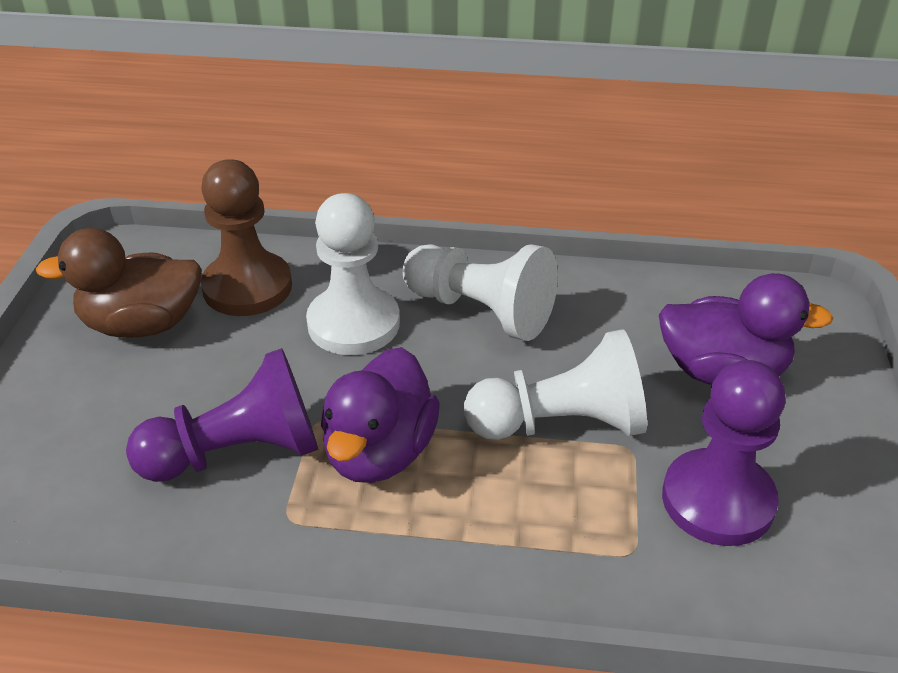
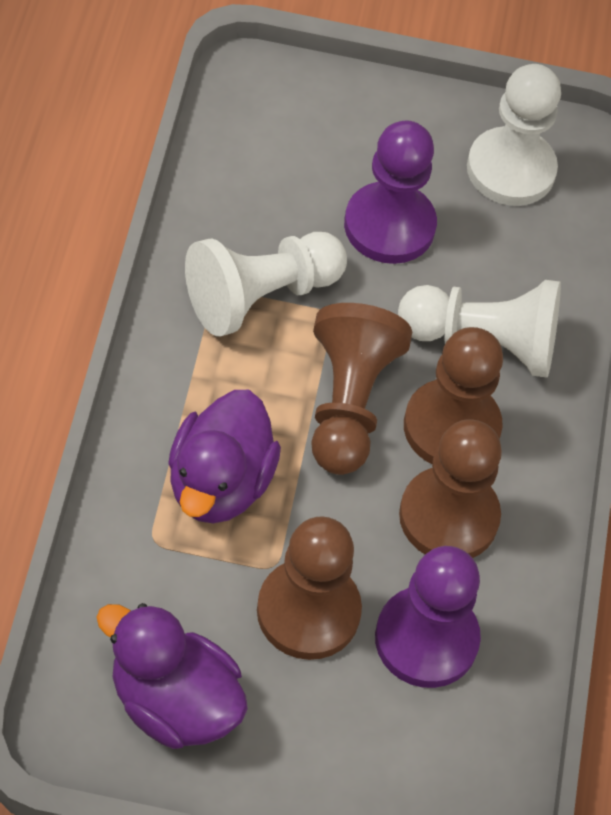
brown duck: 1 -> 0
brown pawn: 1 -> 4

